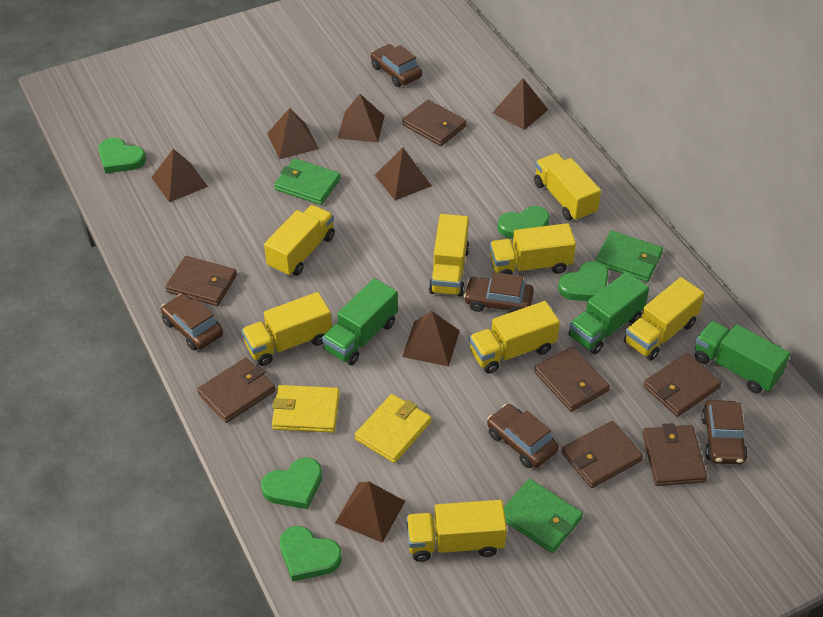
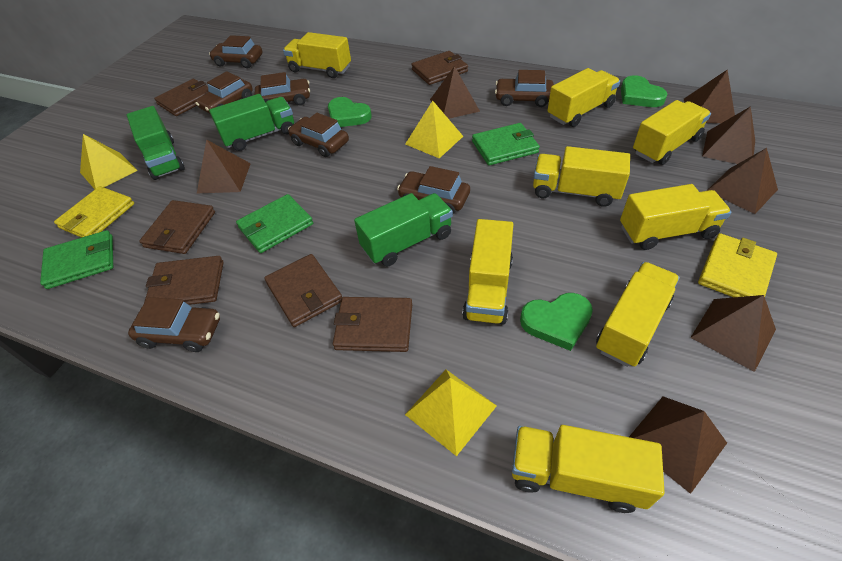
brown car: 5 -> 7
brown wallet: 7 -> 6
green heart: 5 -> 3
yellow pyramid: 0 -> 3

